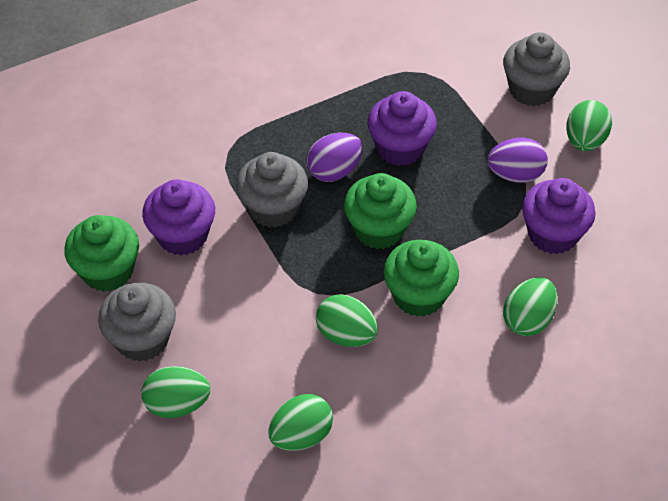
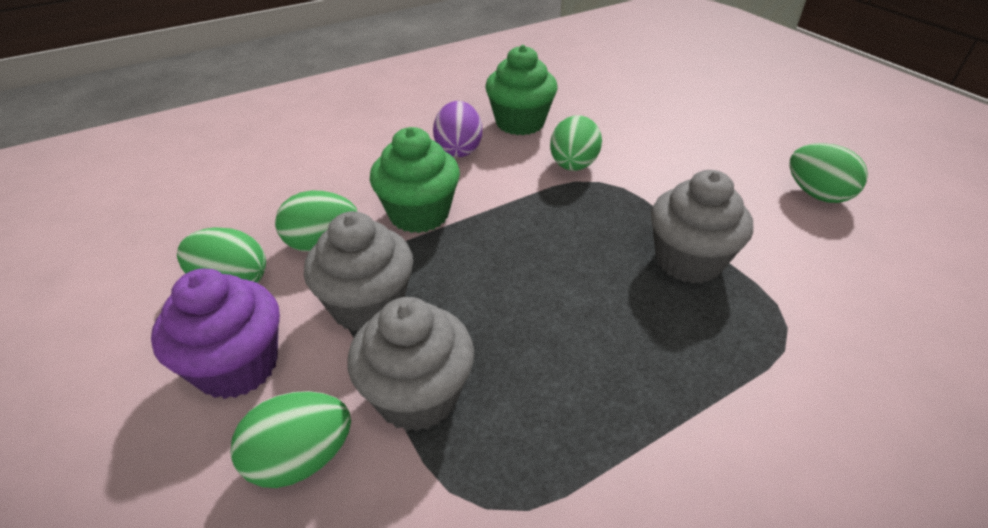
green cupcake: 3 -> 2
purple cupcake: 3 -> 1
purple egg: 2 -> 1

